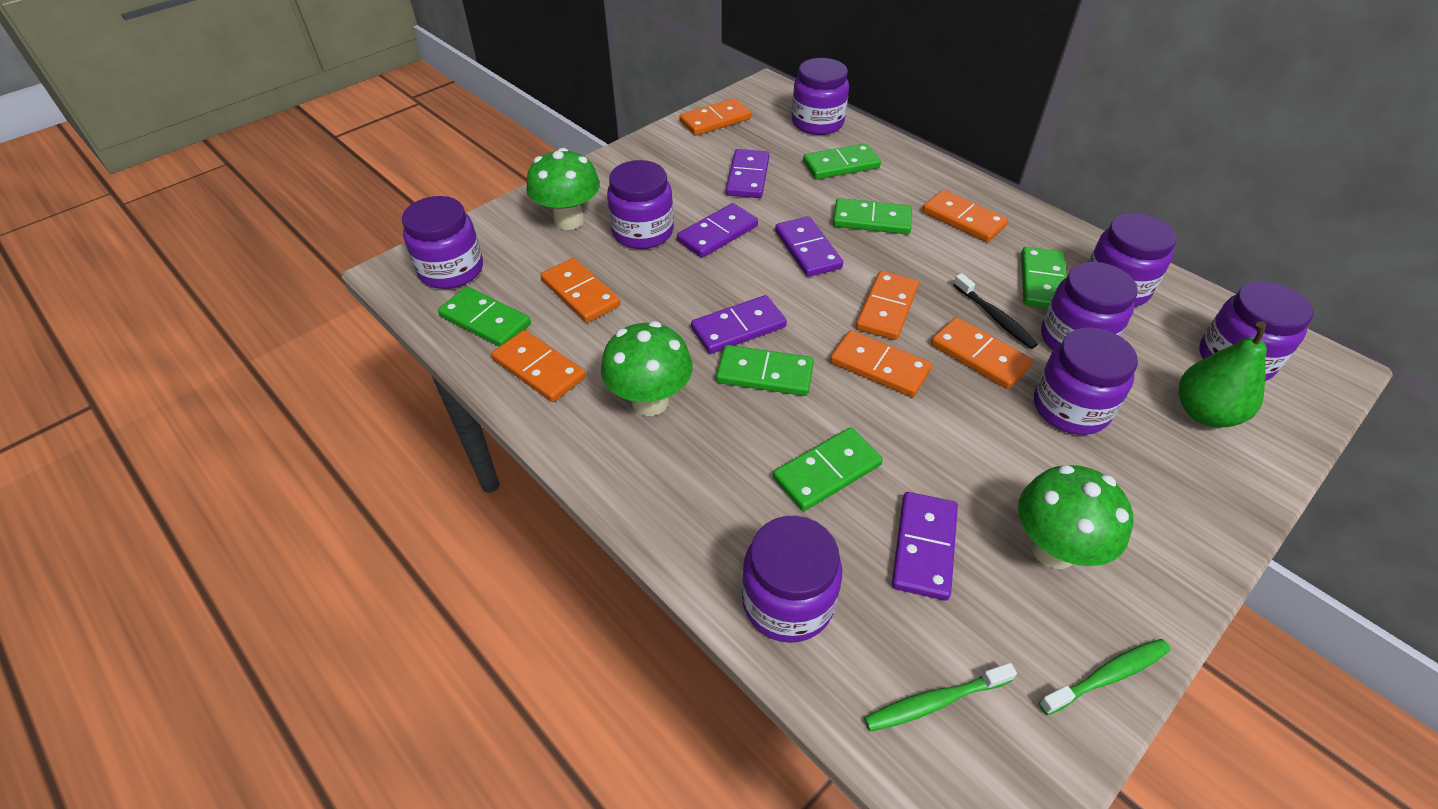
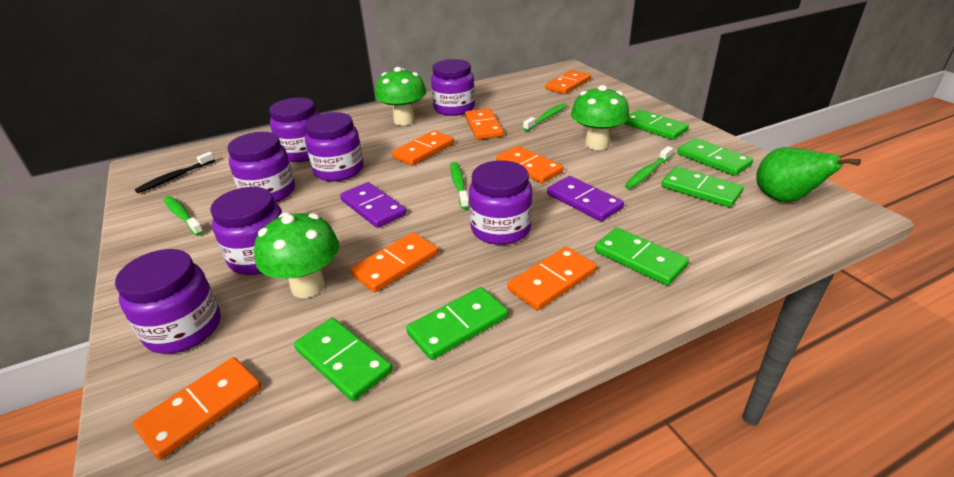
green toothbrush: 2 -> 4
purple domino: 5 -> 2
purple jar: 8 -> 7

